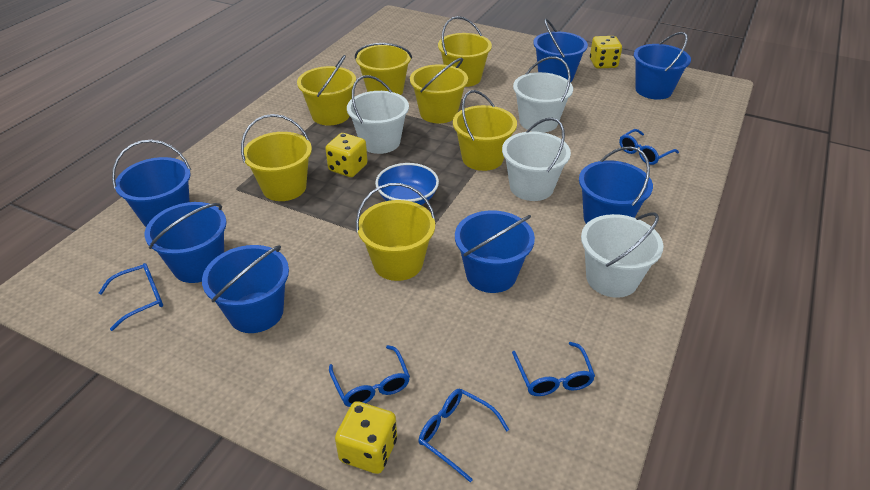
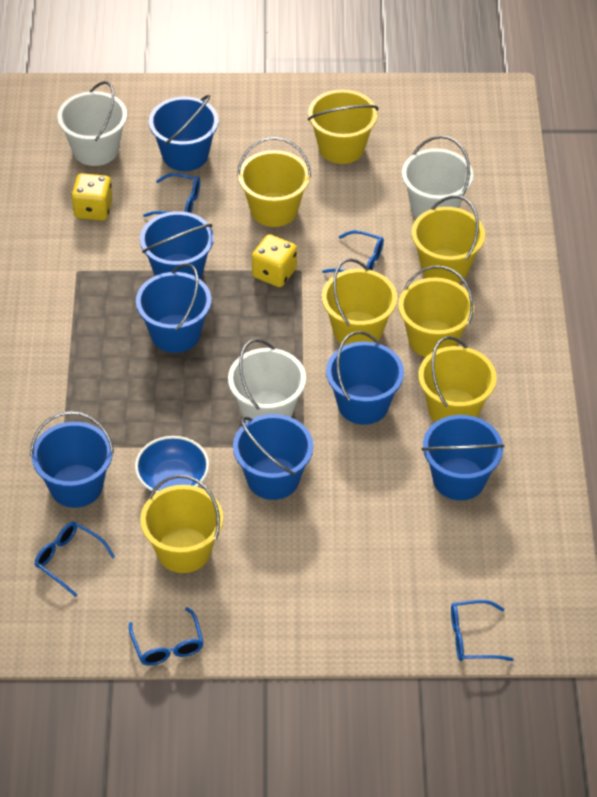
white bucket: 4 -> 3
yellow dice: 3 -> 2

